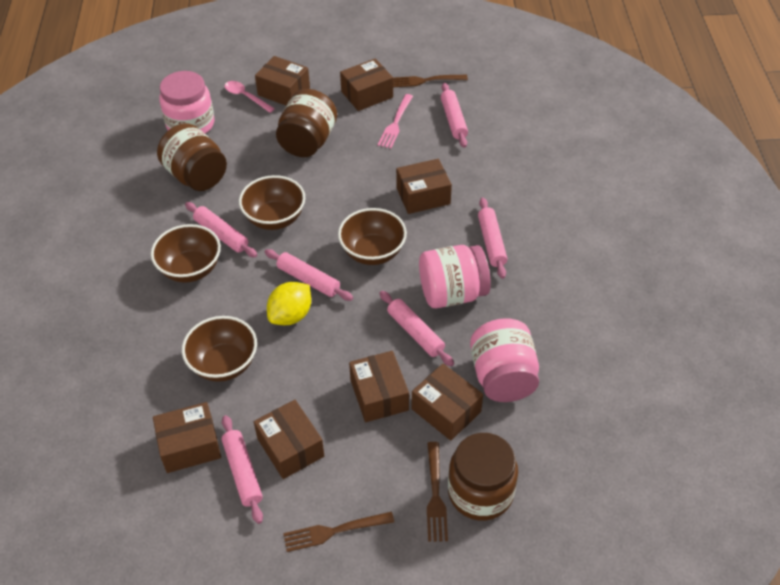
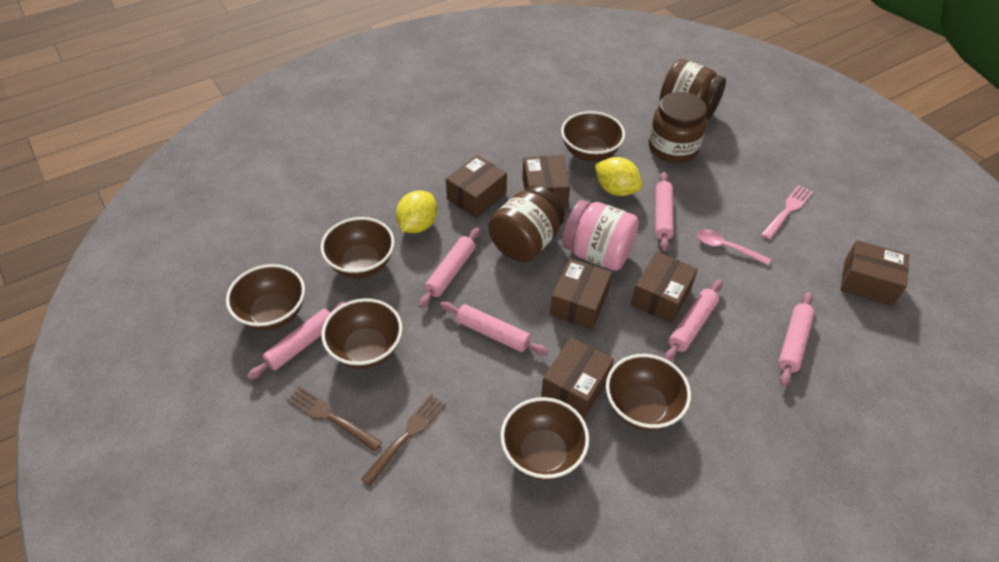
brown bowl: 4 -> 6
brown box: 7 -> 6
brown fork: 3 -> 2
pink jar: 3 -> 1
yellow lemon: 1 -> 2

